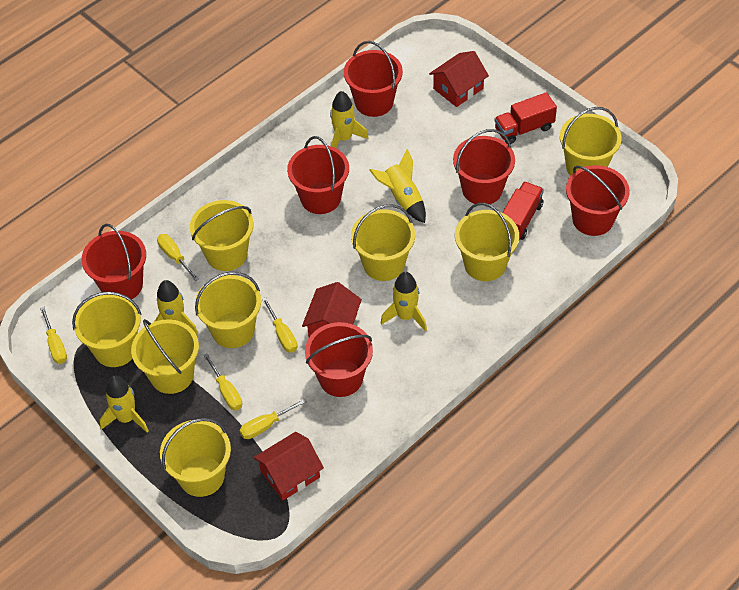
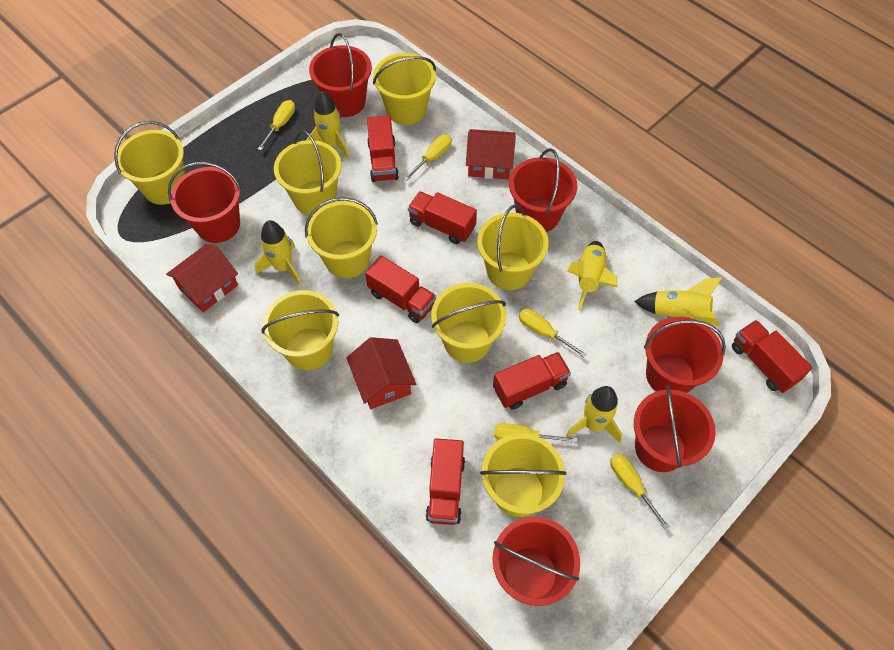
red truck: 2 -> 6

